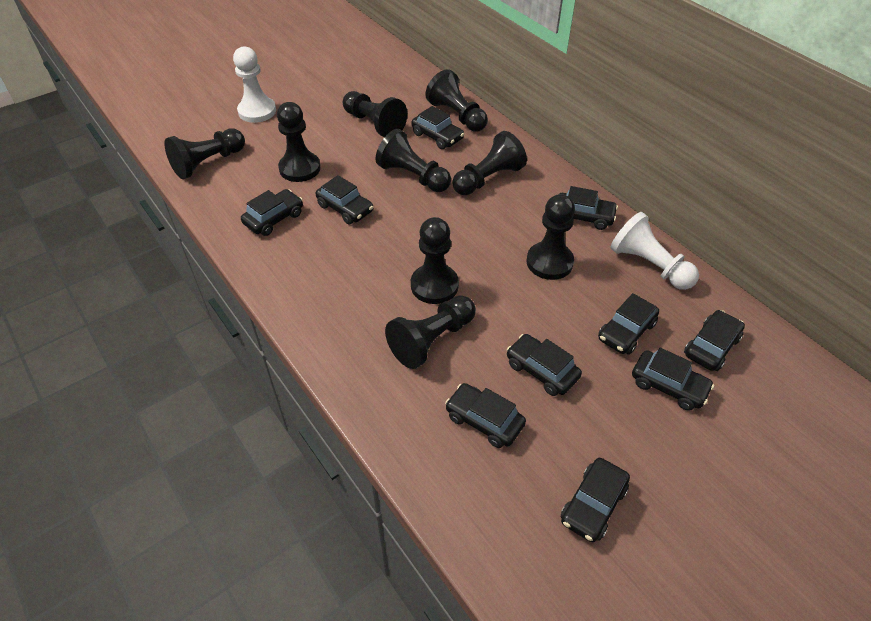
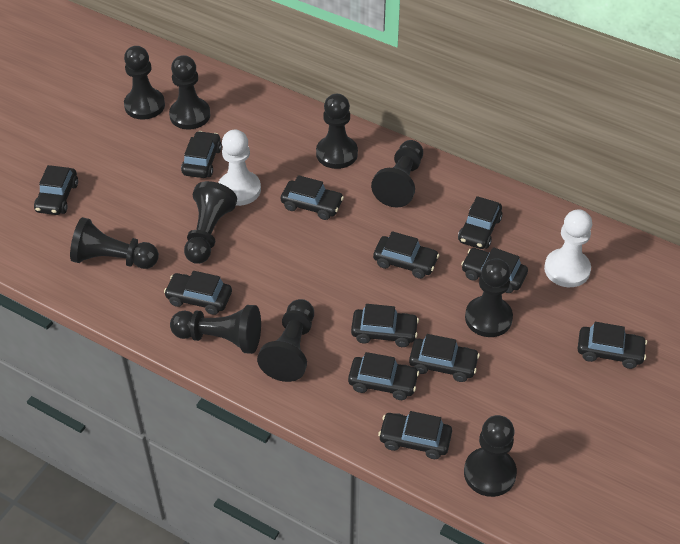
black car: 10 -> 12
black pawn: 9 -> 10

